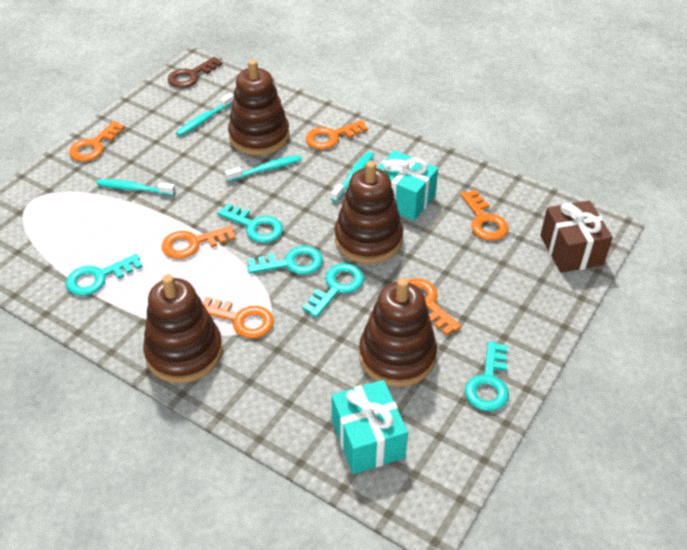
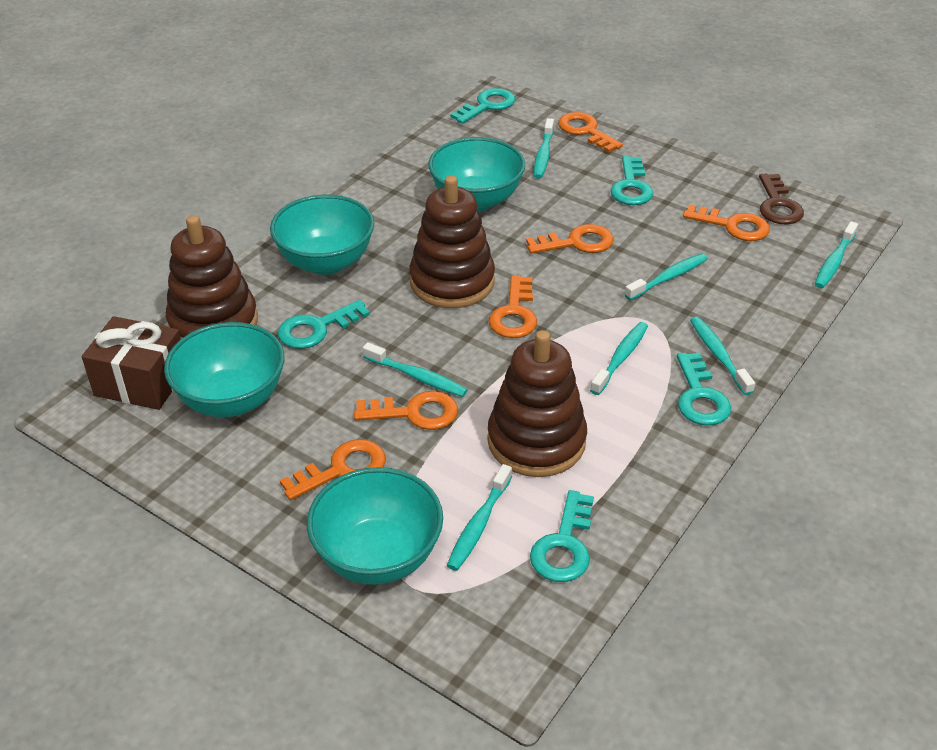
brown stacking toy: 4 -> 3
turquoise bowl: 0 -> 4
turquoise gift: 2 -> 0
turquoise toothbrush: 4 -> 7

